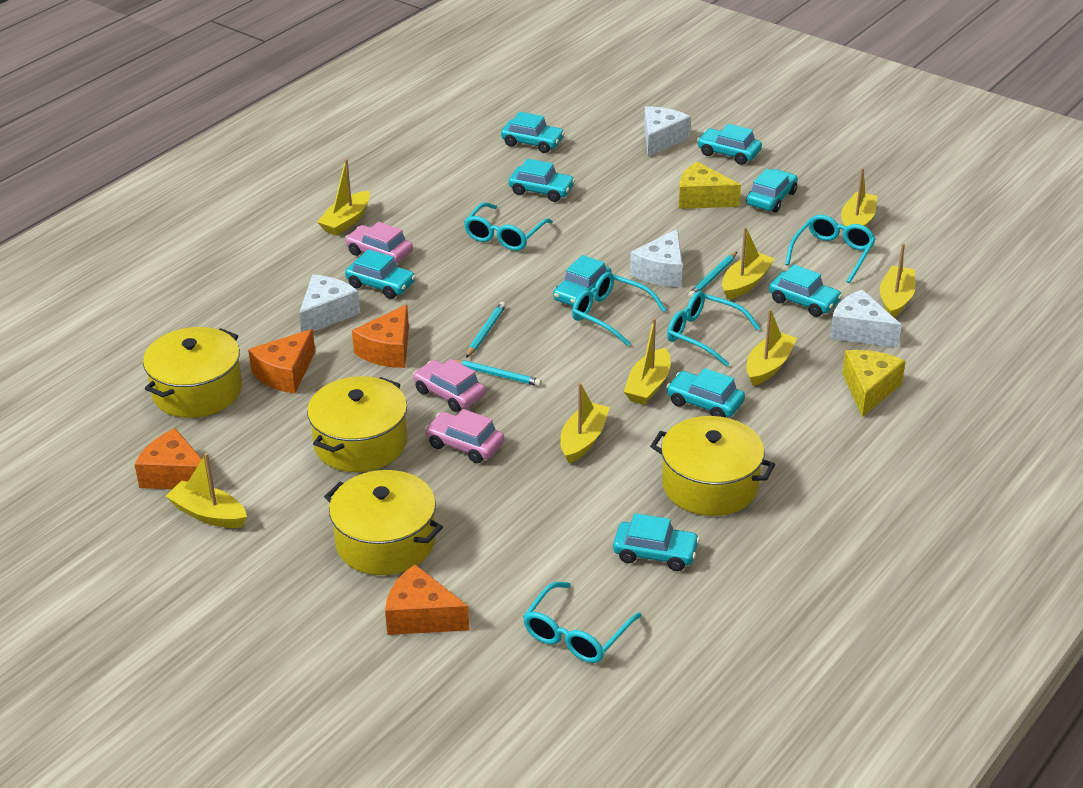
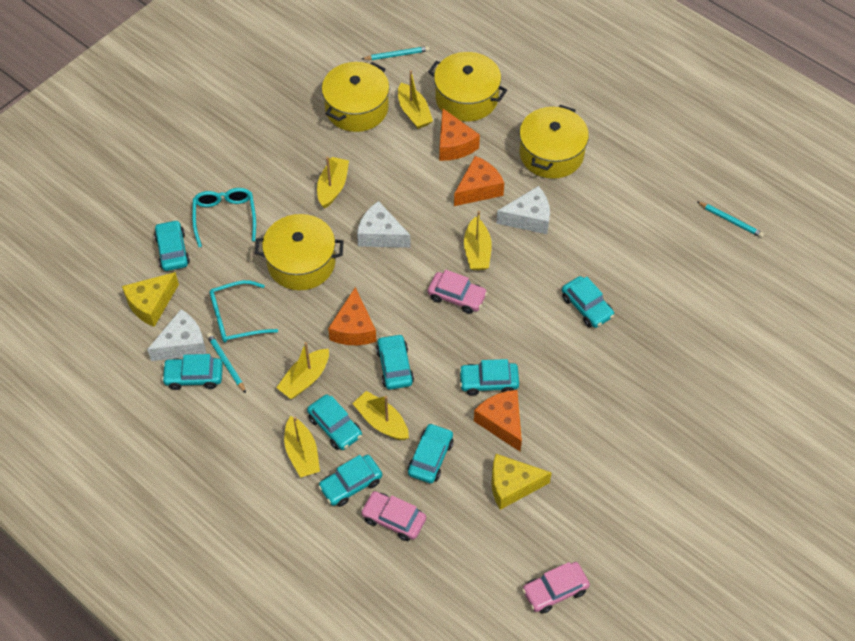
turquoise car: 9 -> 8
turquoise glasses: 5 -> 2
white cheese: 4 -> 3
yellow boat: 8 -> 6

